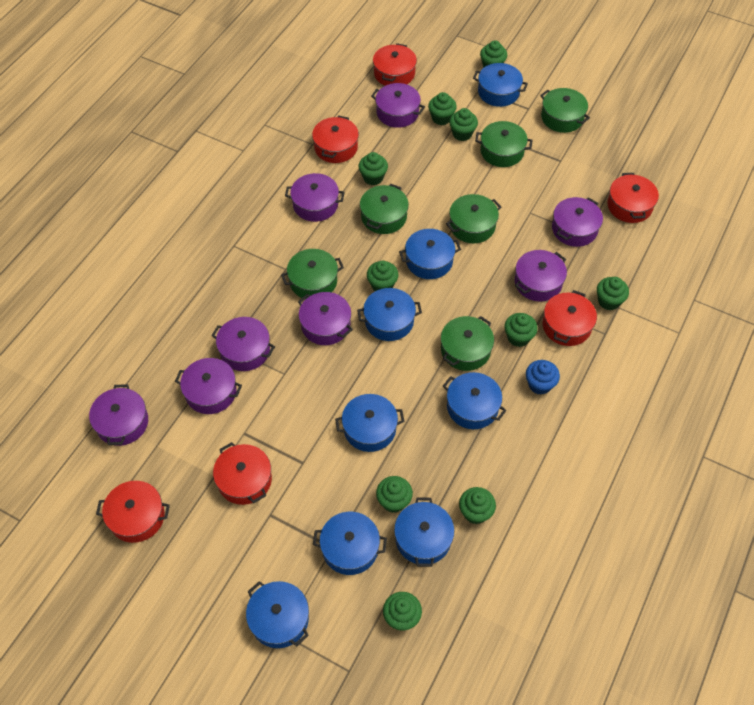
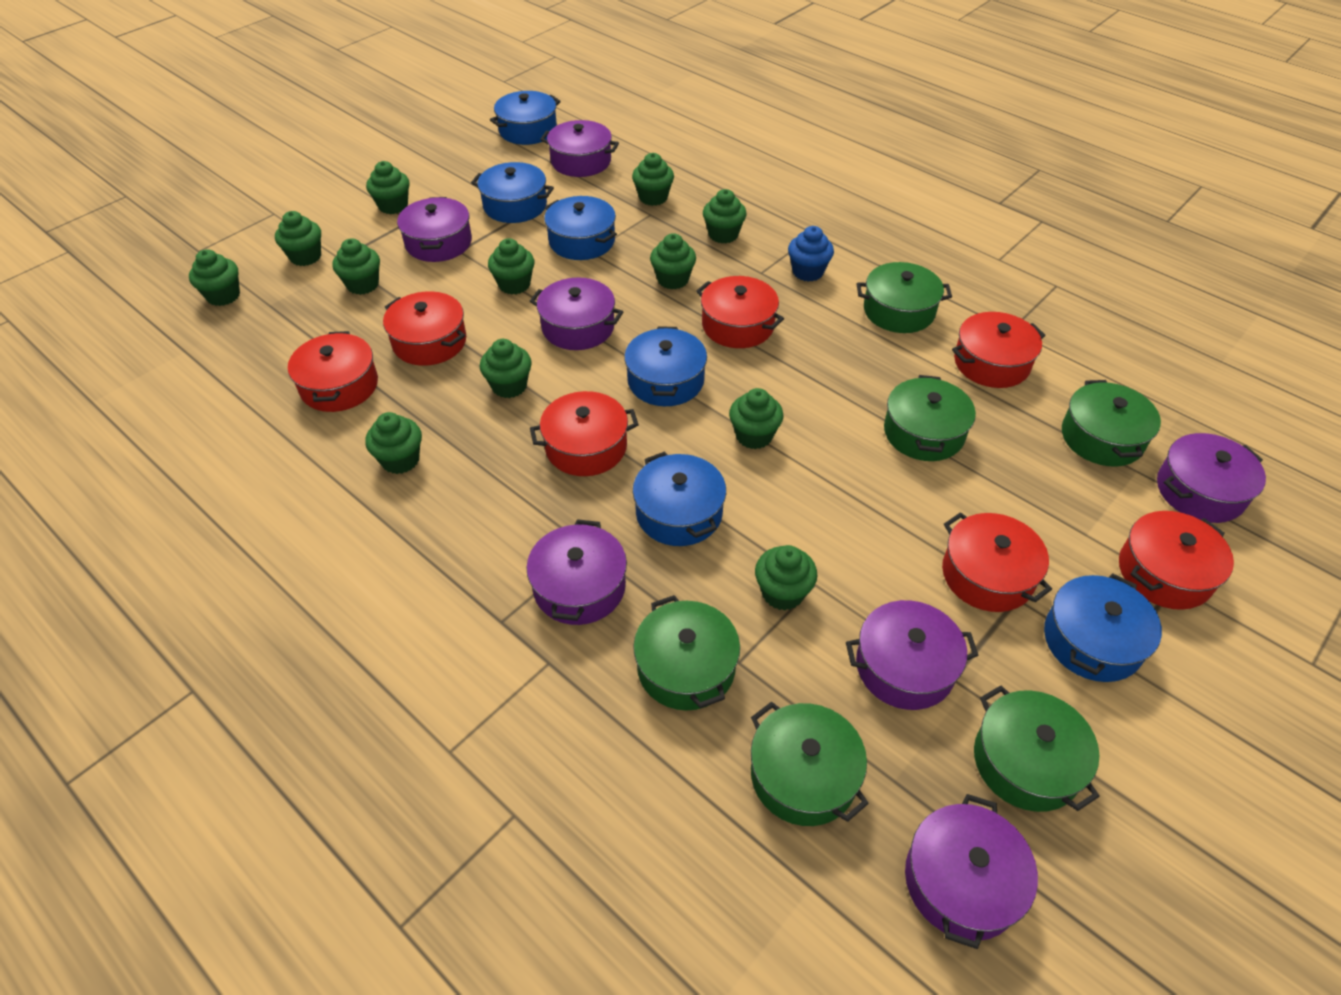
blue pot: 8 -> 6
green cupcake: 10 -> 12
purple pot: 8 -> 7
red pot: 6 -> 7

